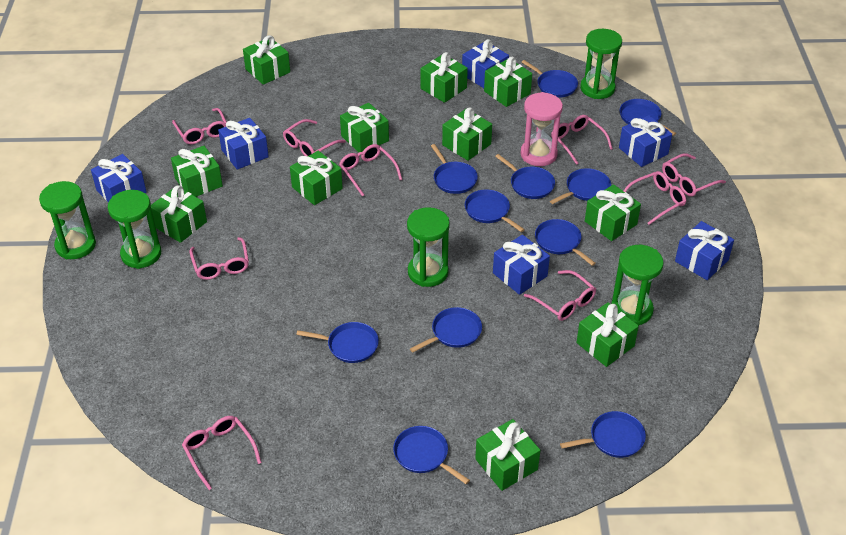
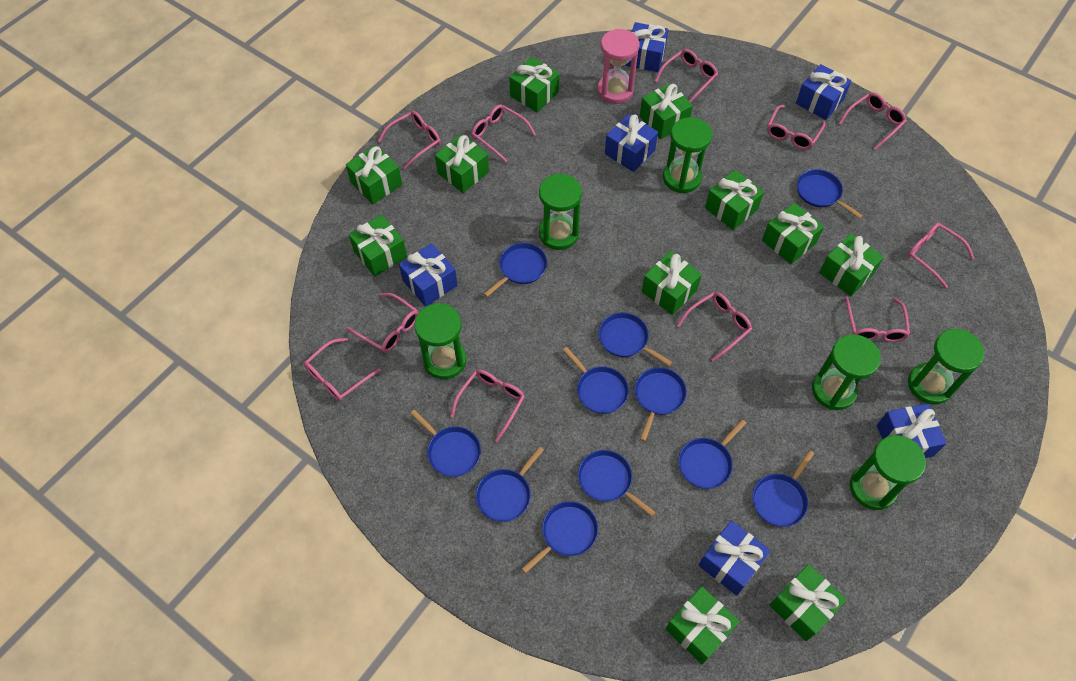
green hourglass: 5 -> 6
pink glasses: 9 -> 11

